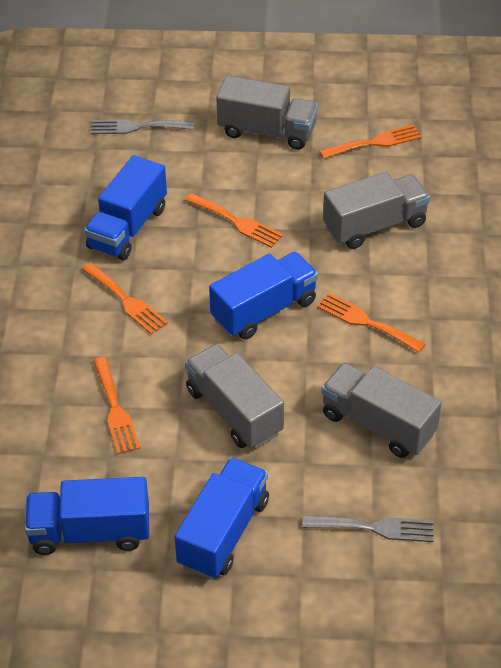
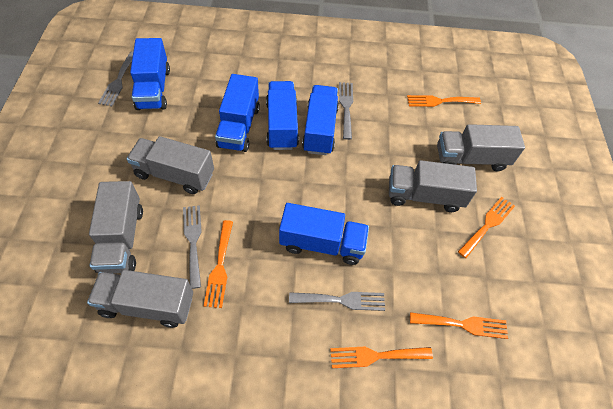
blue truck: 4 -> 5
grey fork: 2 -> 4
grey truck: 4 -> 5

